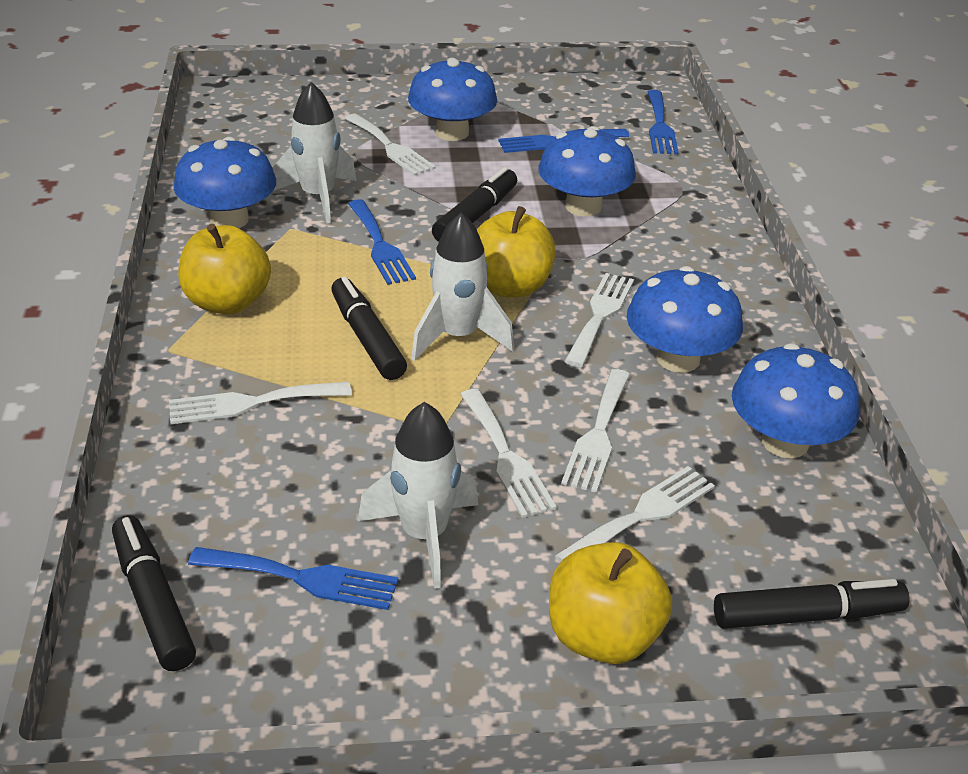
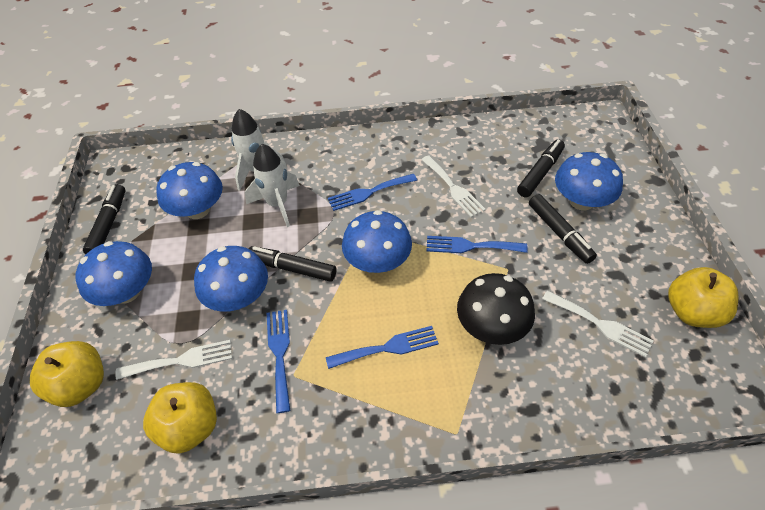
black mushroom: 0 -> 1
white fork: 6 -> 3
white rocket: 3 -> 2

